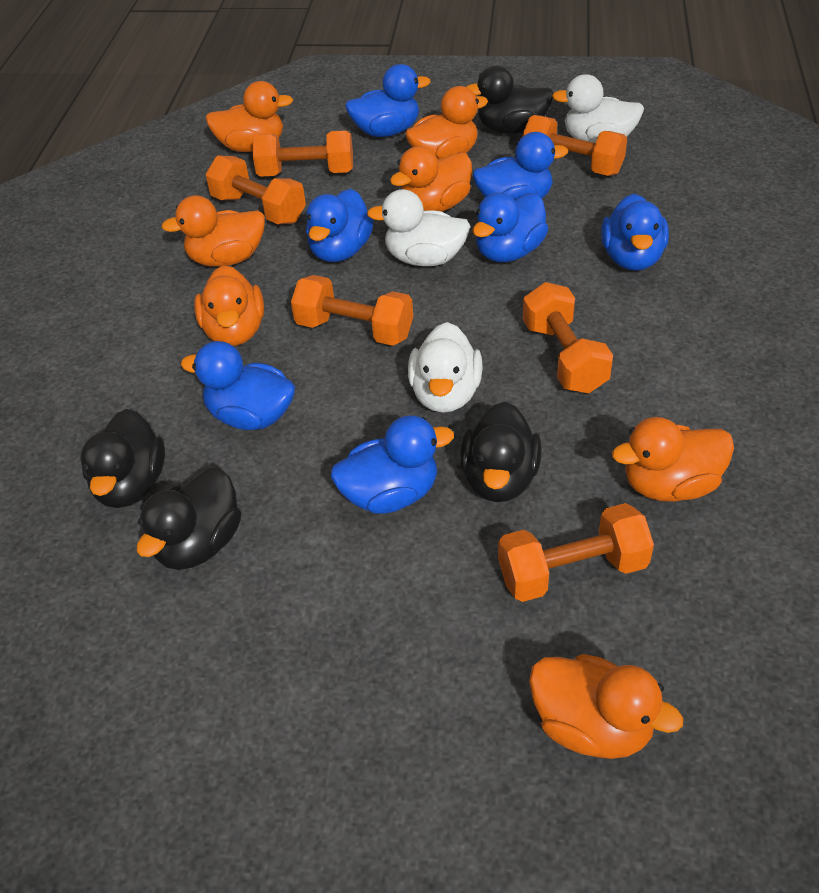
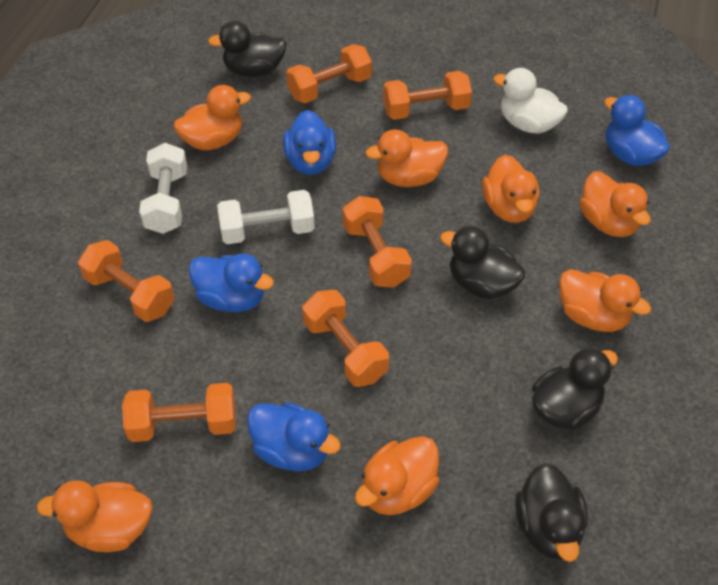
blue duck: 7 -> 4
white duck: 3 -> 1
white dumbbell: 0 -> 2

